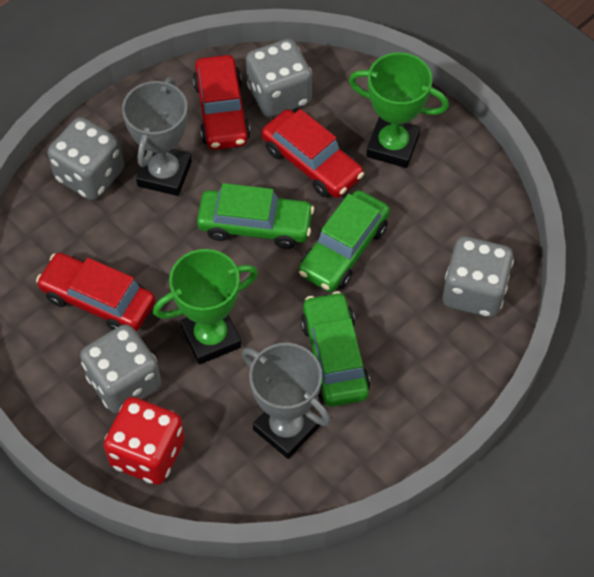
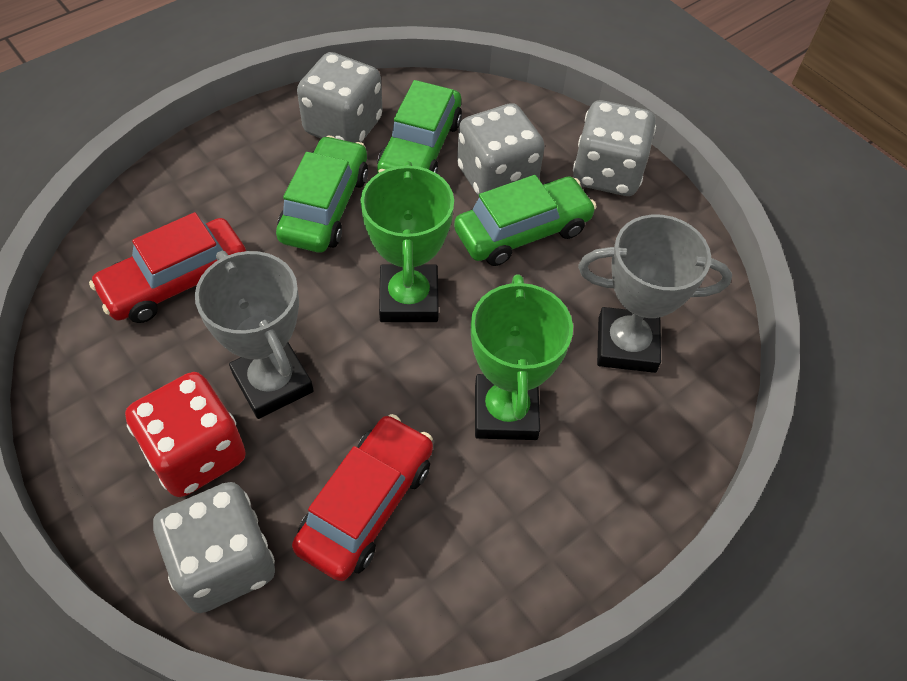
red car: 3 -> 2

